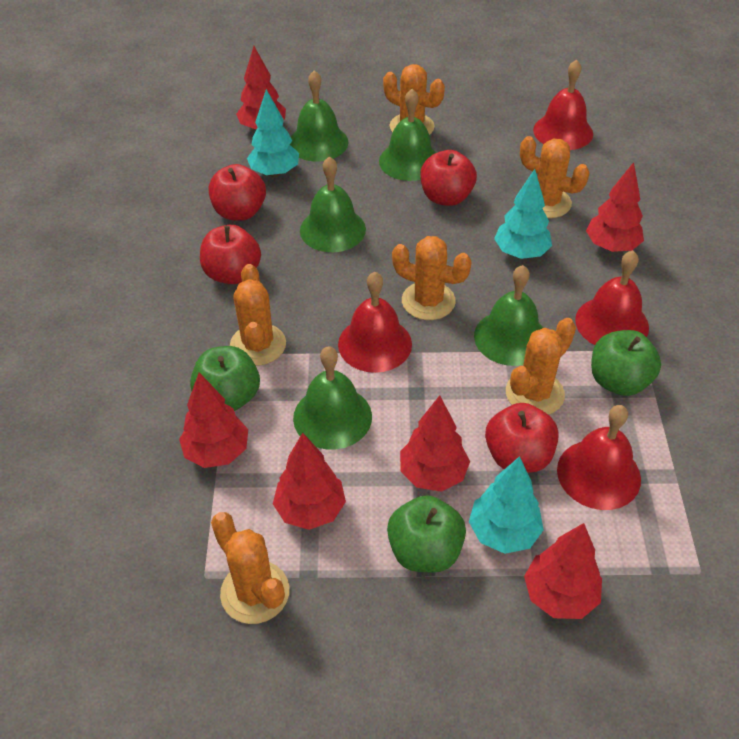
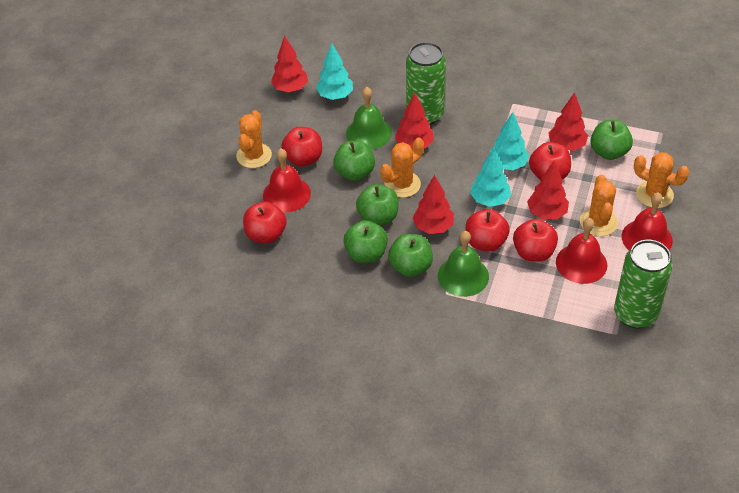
green apple: 3 -> 5
green bell: 5 -> 2
green can: 0 -> 2
orange cactus: 6 -> 4
red apple: 4 -> 5
red bell: 4 -> 3
red tree: 6 -> 5

